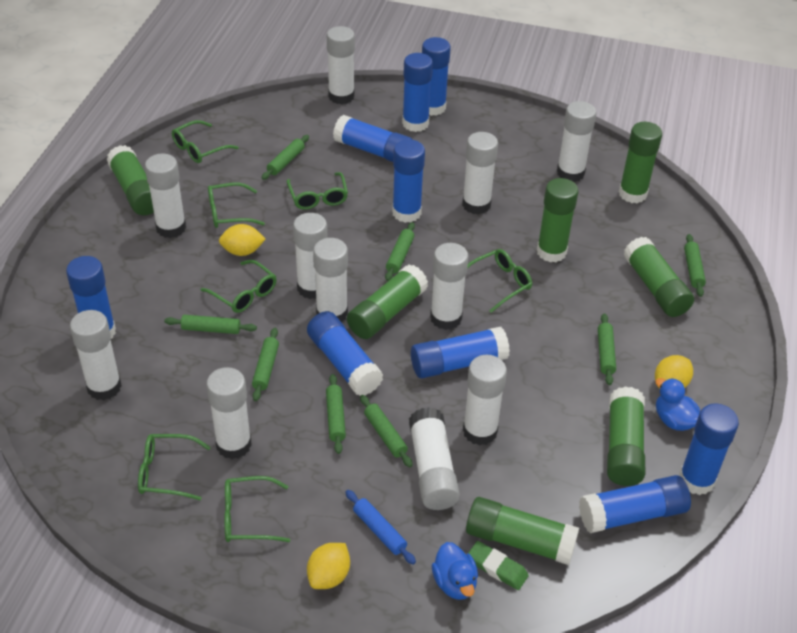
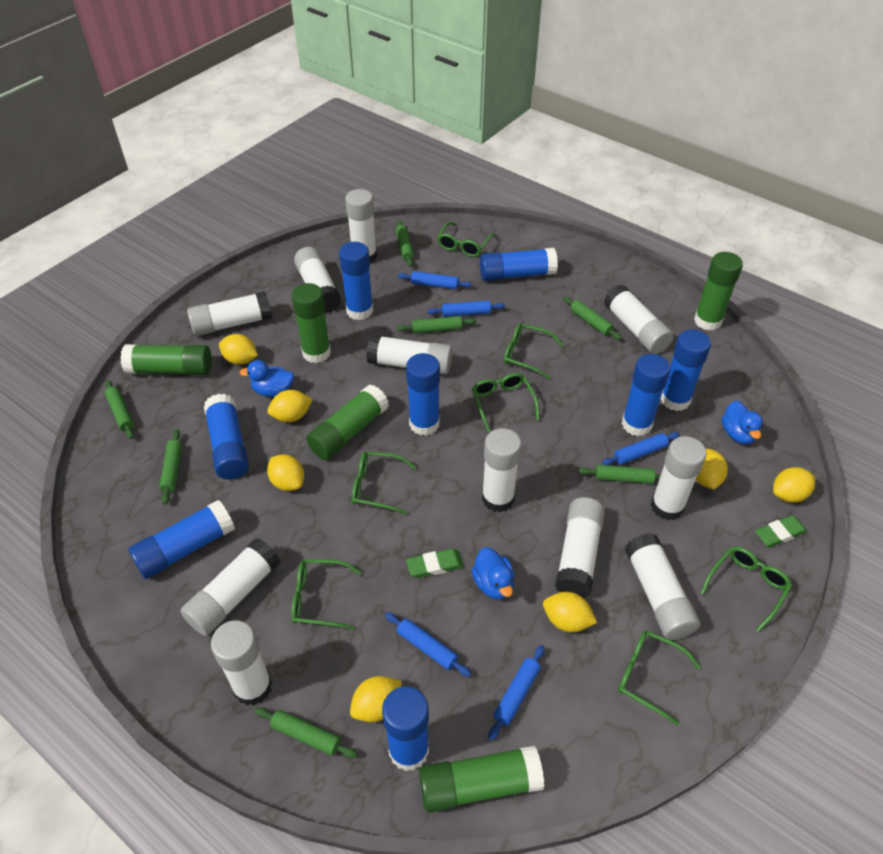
blue duck: 2 -> 3
blue glue stick: 9 -> 8
blue rolling pin: 1 -> 5
green eraser: 1 -> 2
green glue stick: 7 -> 5
green rolling pin: 8 -> 7
yellow lemon: 3 -> 7

